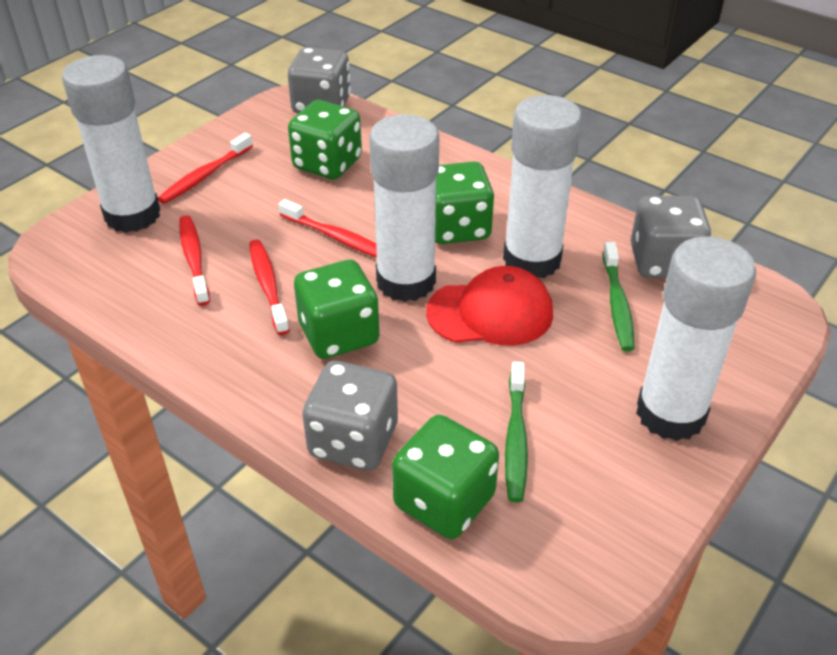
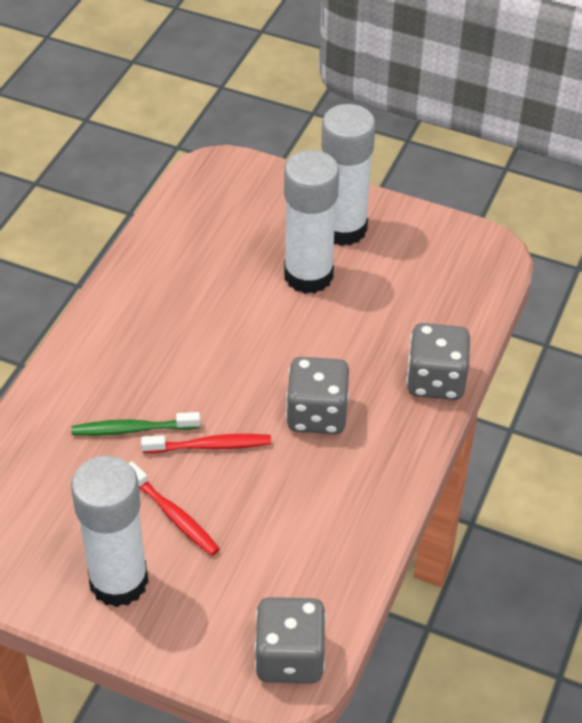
green dice: 4 -> 0
green toothbrush: 2 -> 1
red cap: 1 -> 0
red toothbrush: 4 -> 2
white glue stick: 4 -> 3

